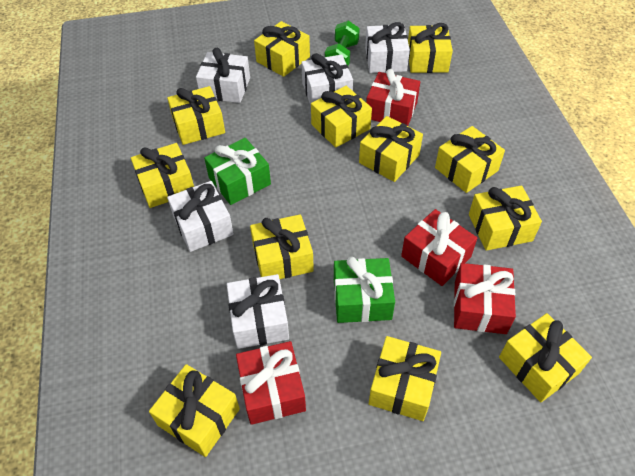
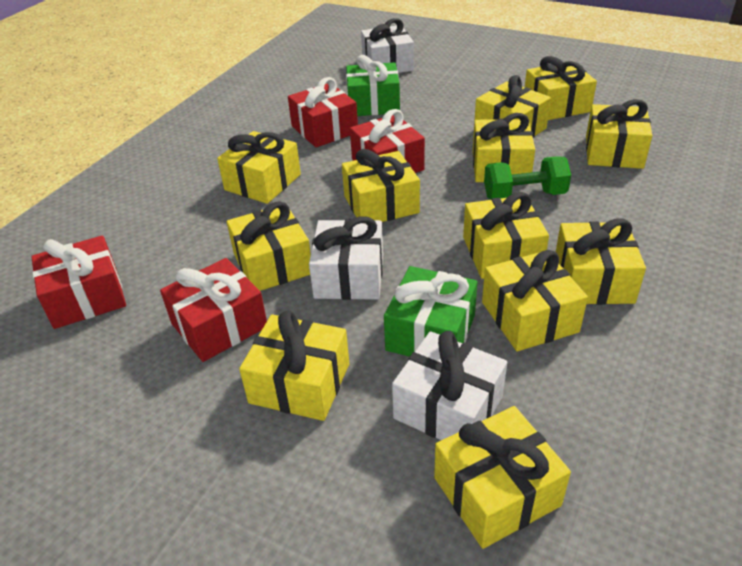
white gift: 5 -> 3

